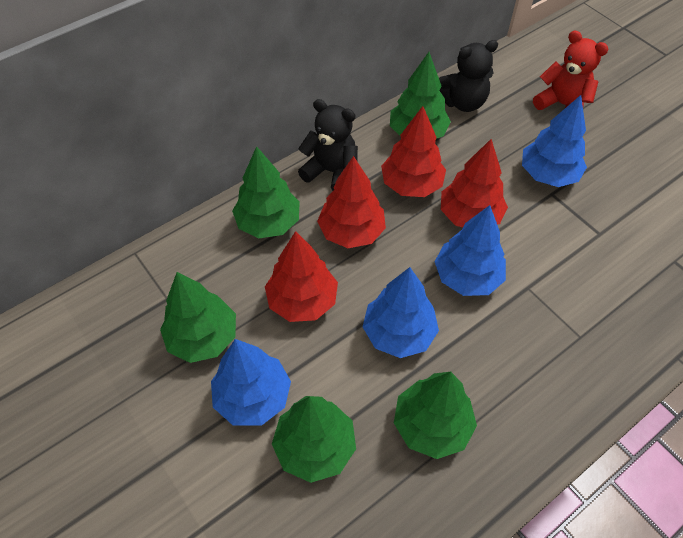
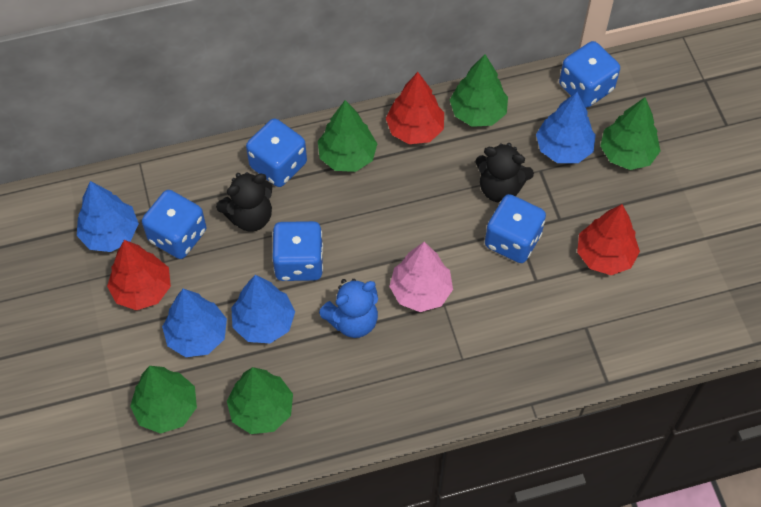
blue dice: 0 -> 5
blue teddy bear: 0 -> 1
pink tree: 0 -> 1
red teddy bear: 1 -> 0
red tree: 4 -> 3

